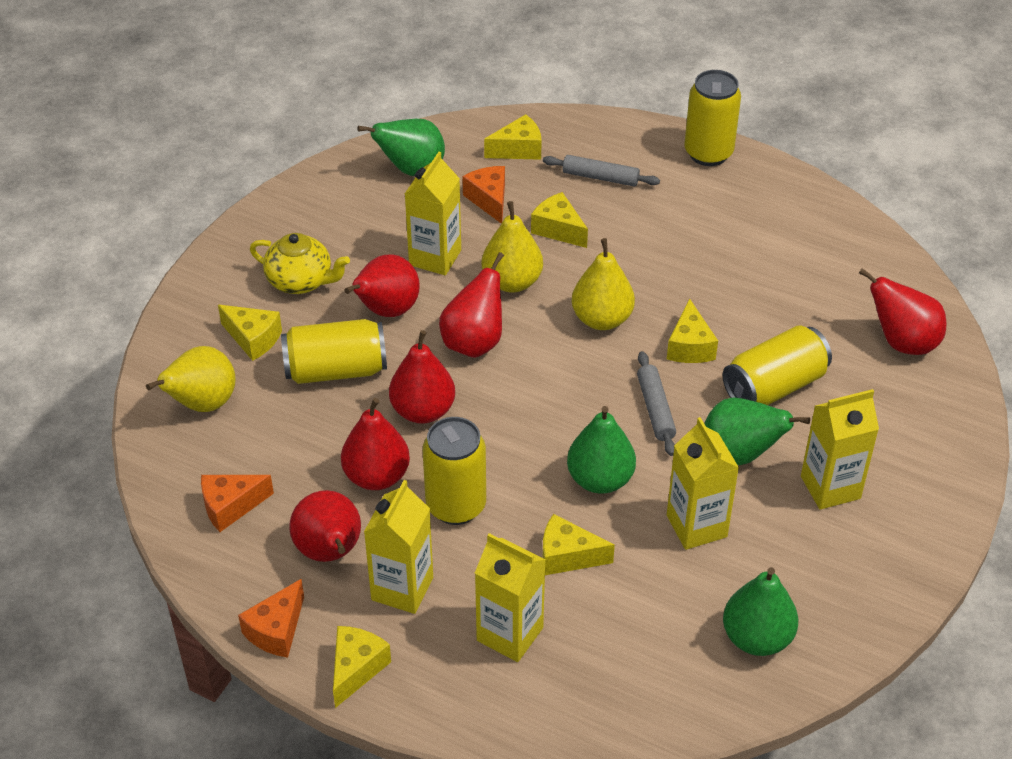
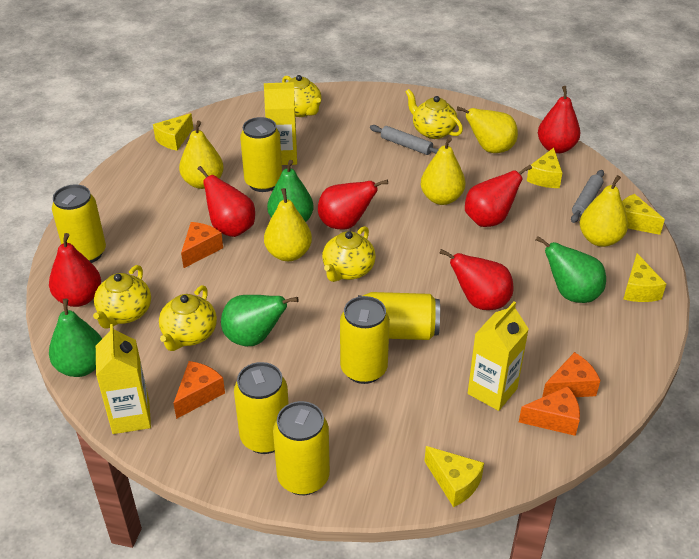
orange cheese: 3 -> 4
yellow can: 4 -> 6
yellow carton: 5 -> 3
yellow cheese: 6 -> 5
yellow pear: 3 -> 5
yellow teapot: 1 -> 5

